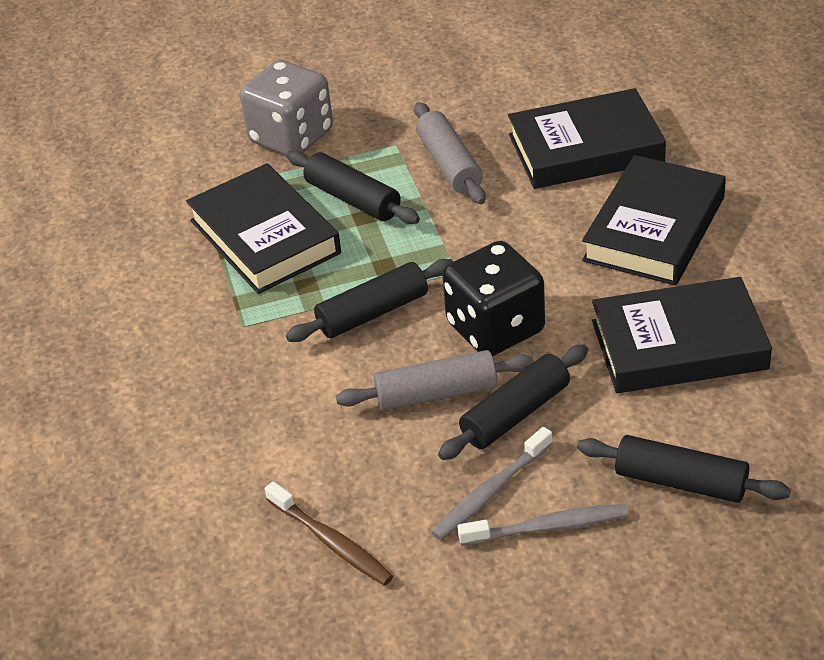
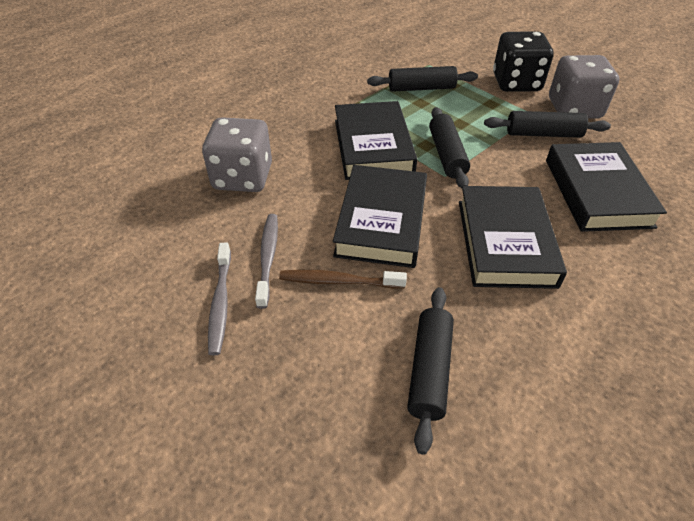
grey dice: 1 -> 2
grey rolling pin: 2 -> 0

